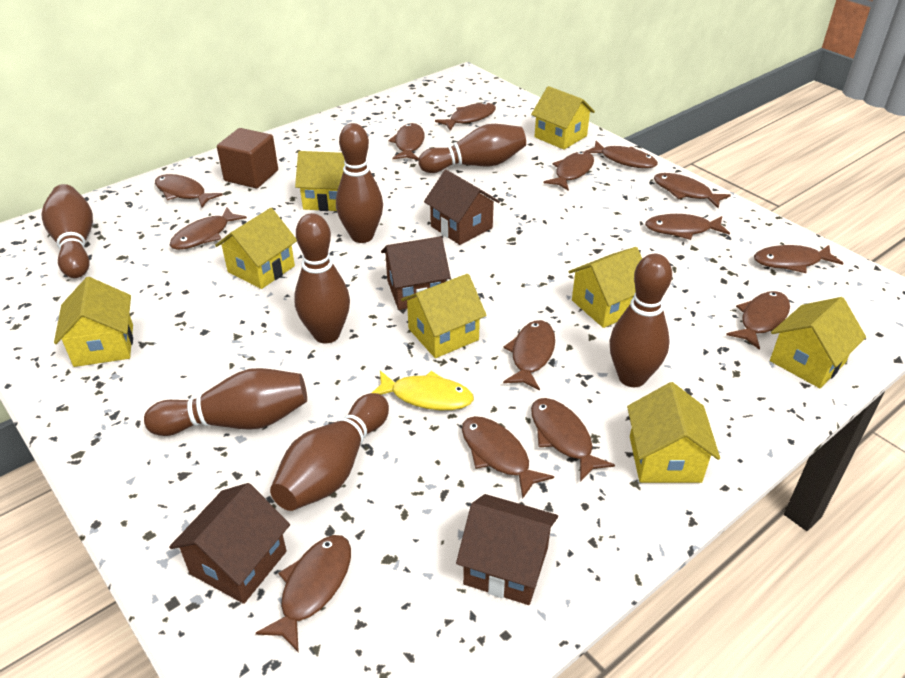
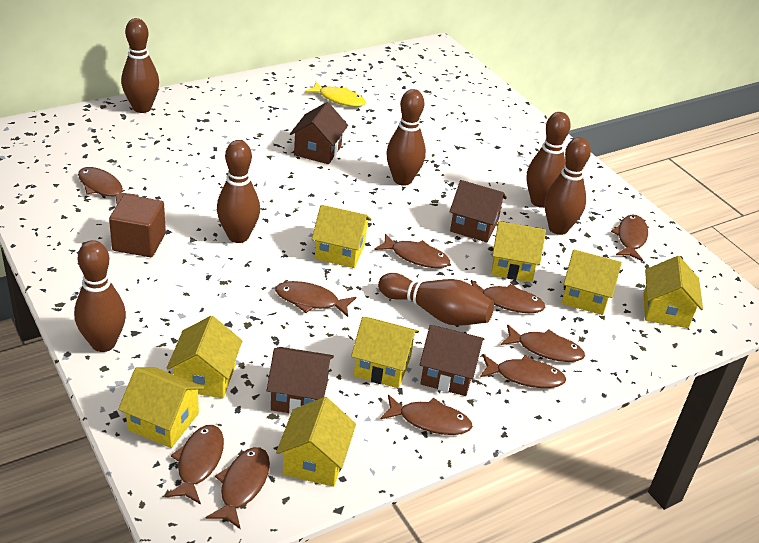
brown fish: 14 -> 10

